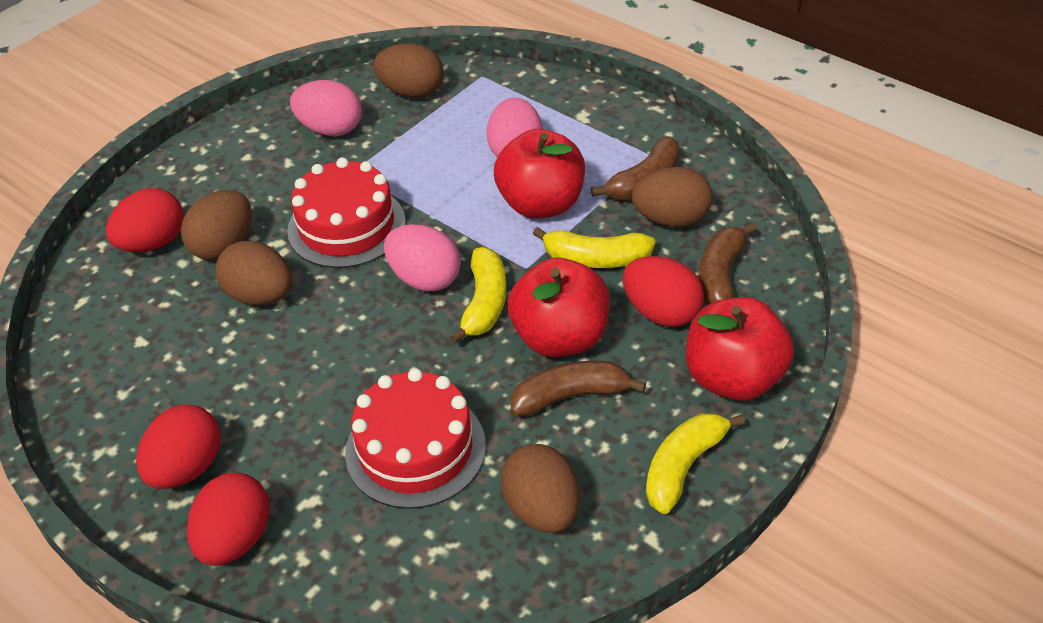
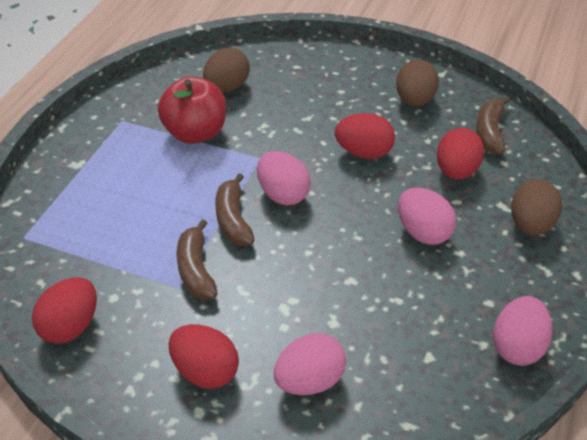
brown egg: 5 -> 3
pink egg: 3 -> 4
red apple: 3 -> 1
red cake: 2 -> 0
yellow banana: 3 -> 0

